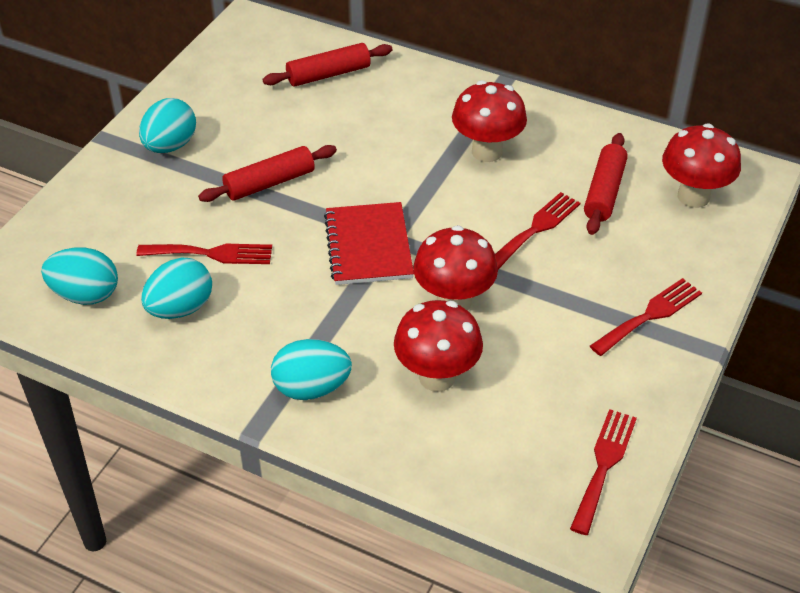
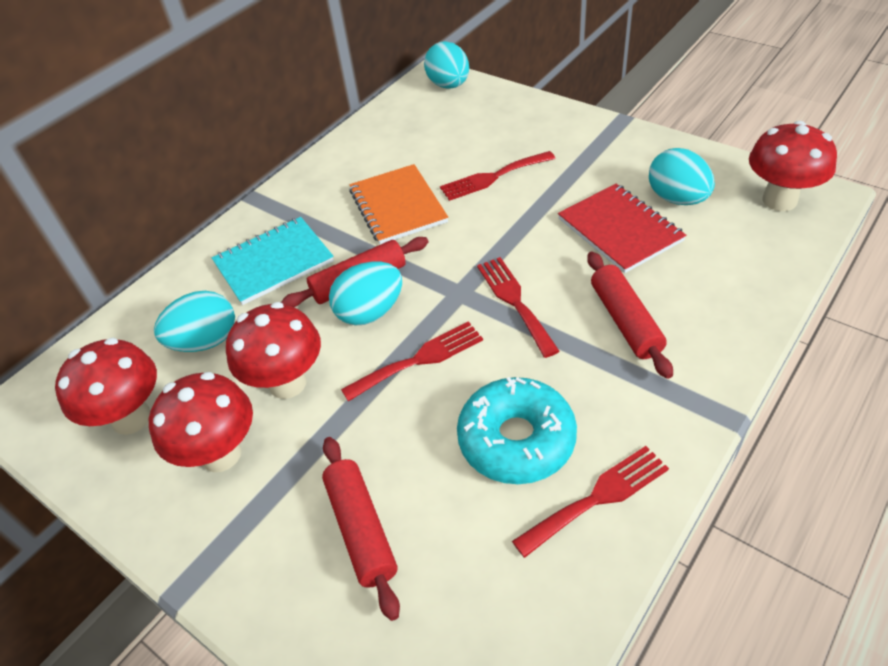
orange notebook: 0 -> 1
turquoise donut: 0 -> 1
turquoise notebook: 0 -> 1

